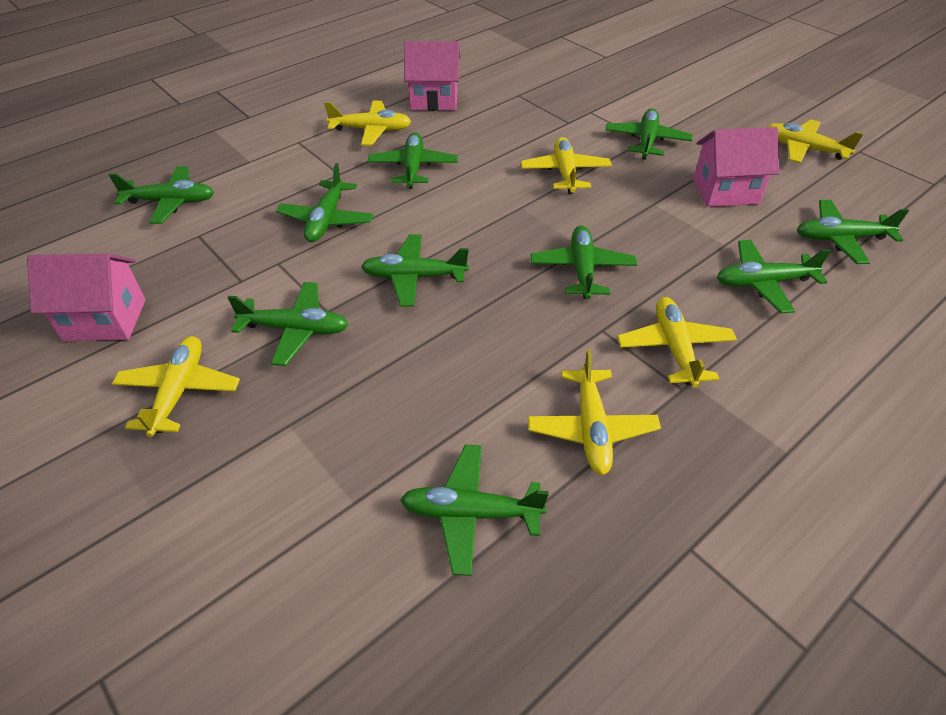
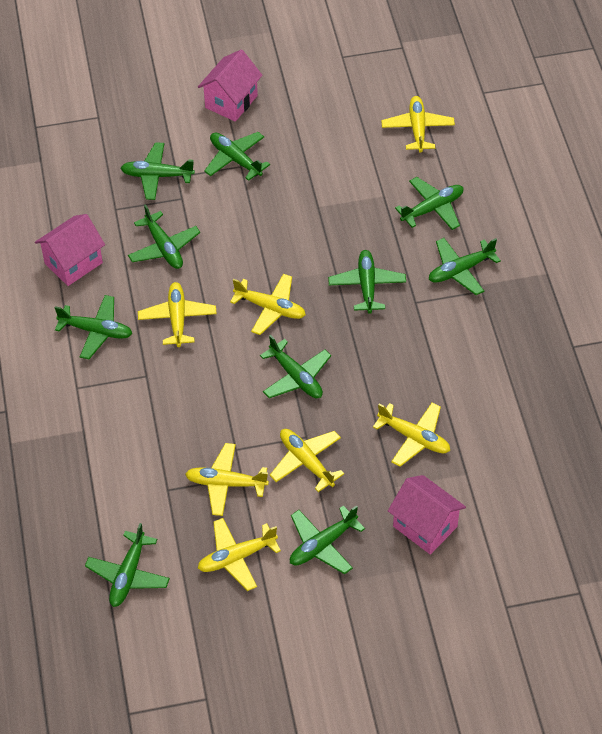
yellow plane: 6 -> 7

